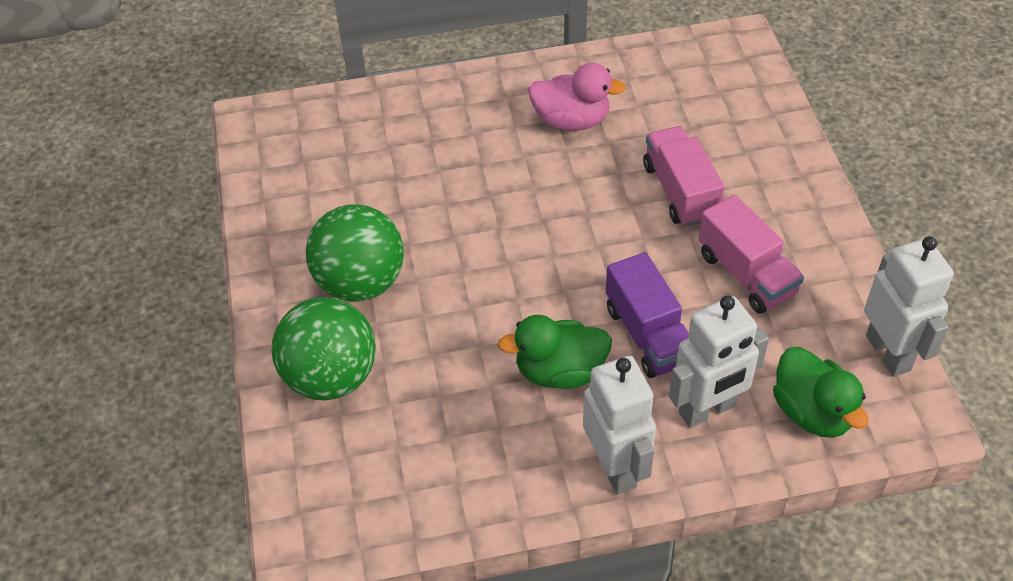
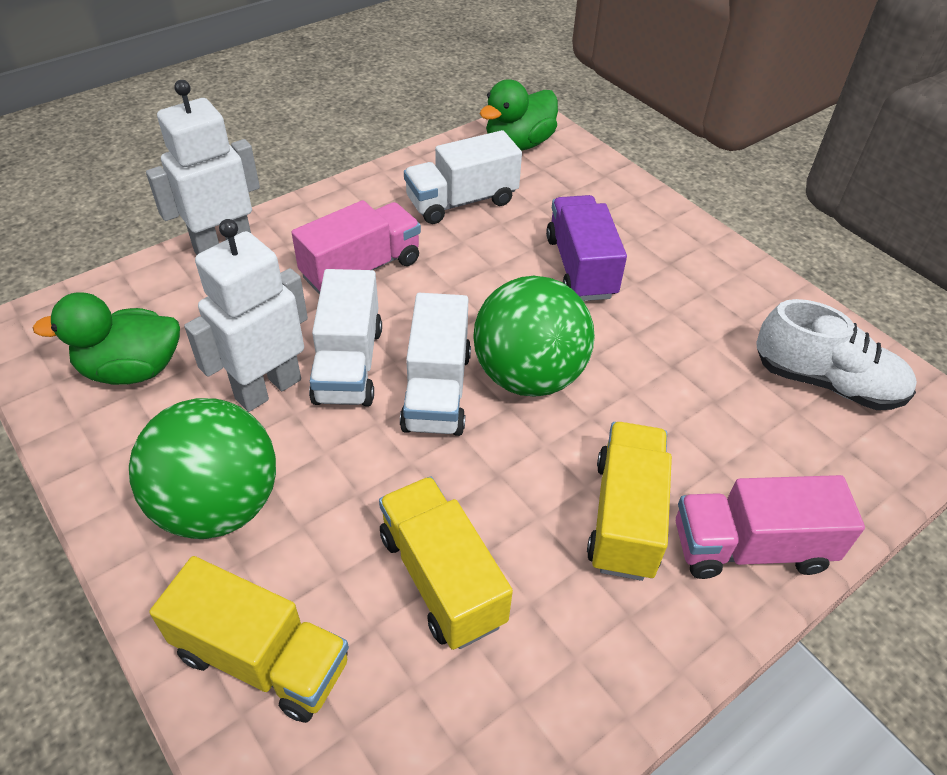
pink duck: 1 -> 0
white robot: 3 -> 2
white shoe: 0 -> 1
white truck: 0 -> 3
yellow truck: 0 -> 3

